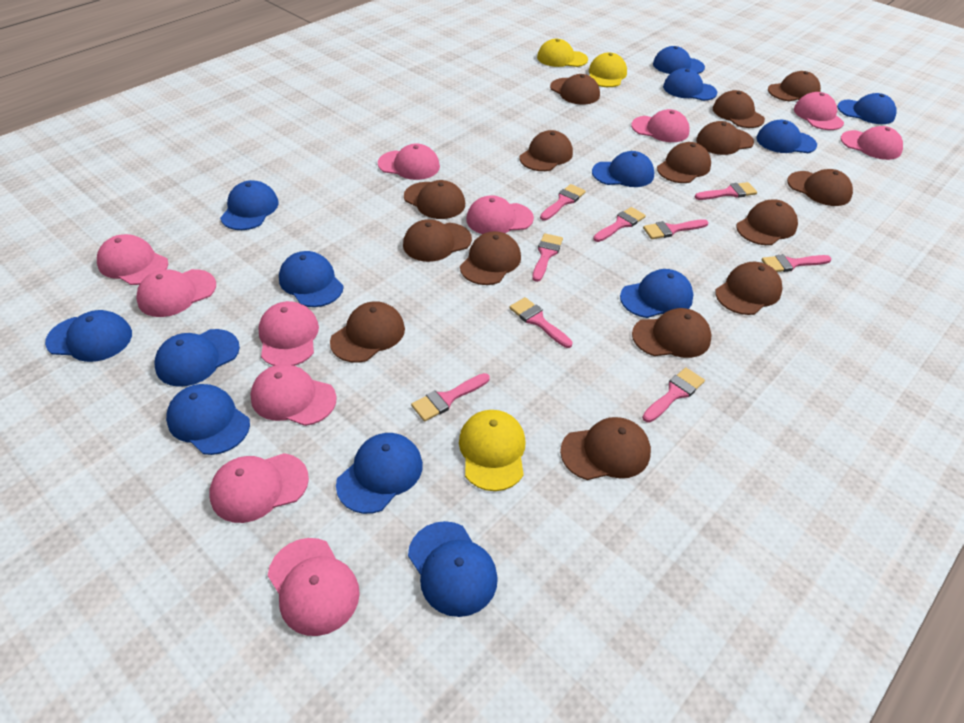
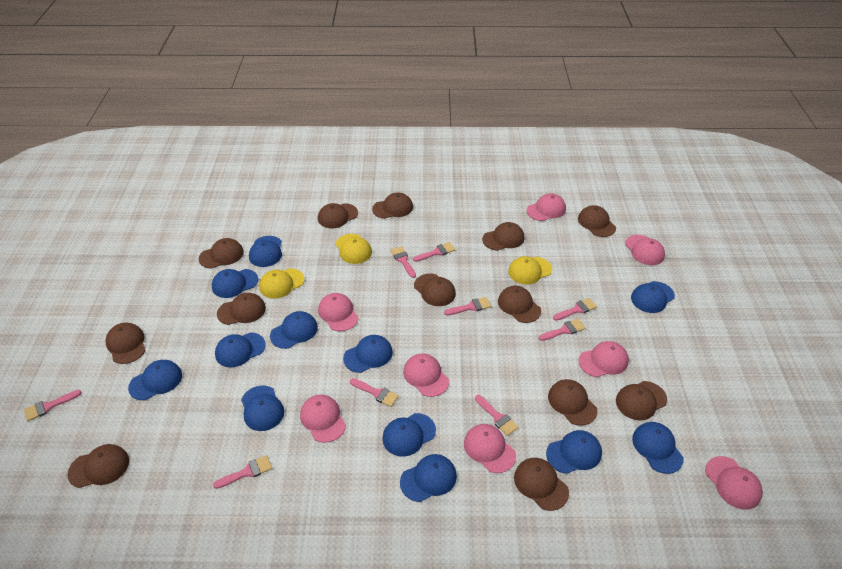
blue cap: 13 -> 12
brown cap: 15 -> 13
pink cap: 11 -> 8

